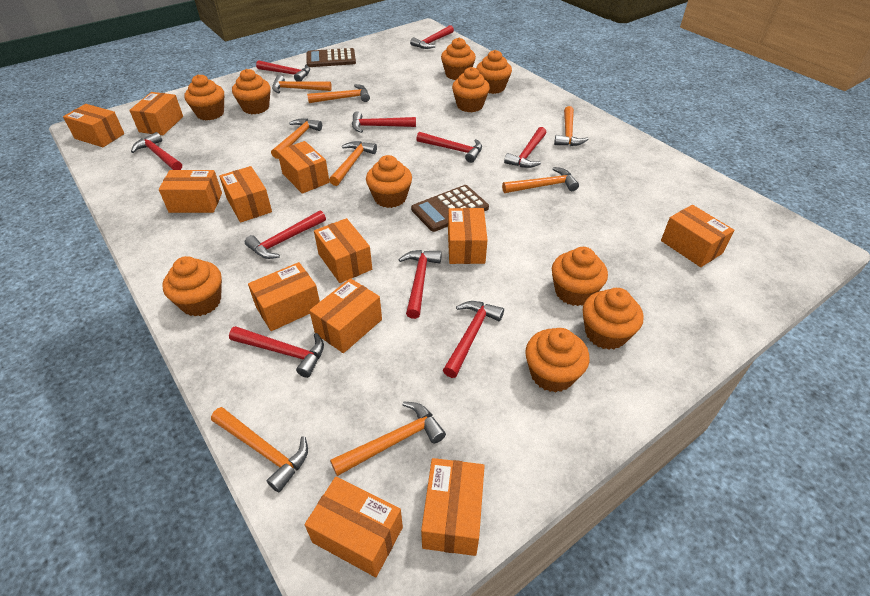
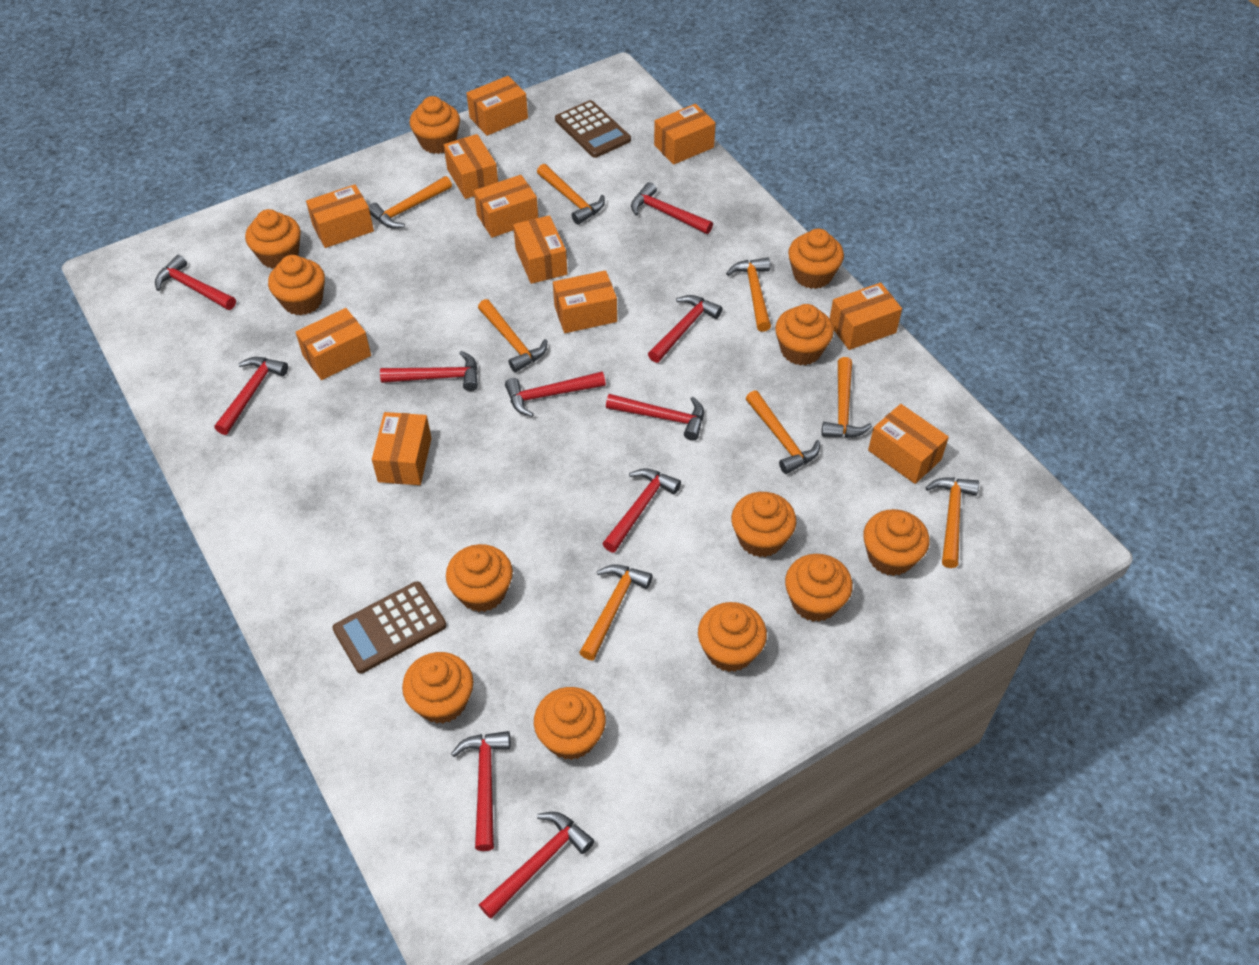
orange box: 12 -> 11
orange cupcake: 10 -> 12

